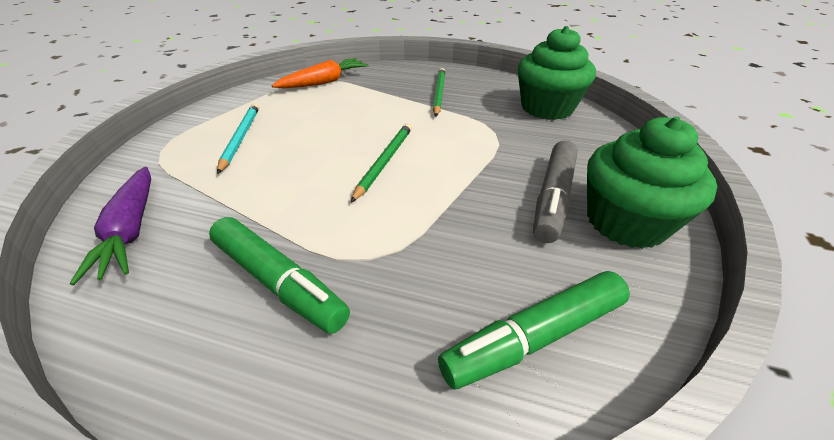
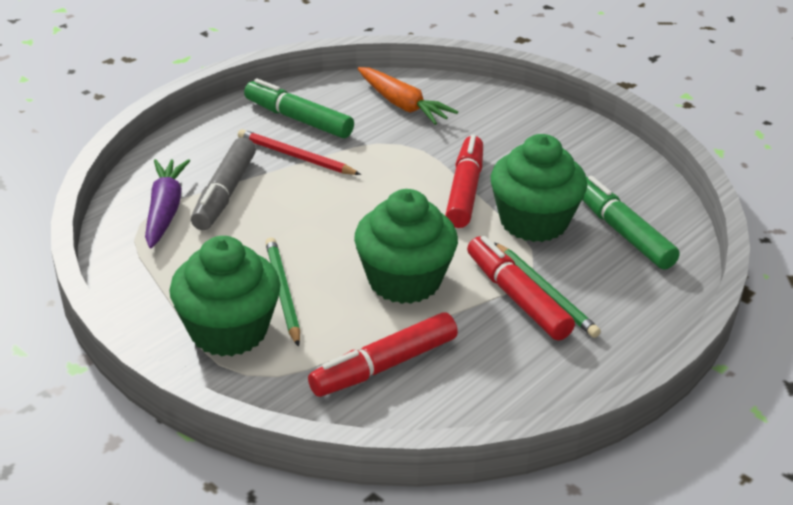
green cupcake: 2 -> 3
red marker: 0 -> 3
red pencil: 0 -> 1
turquoise pencil: 1 -> 0

